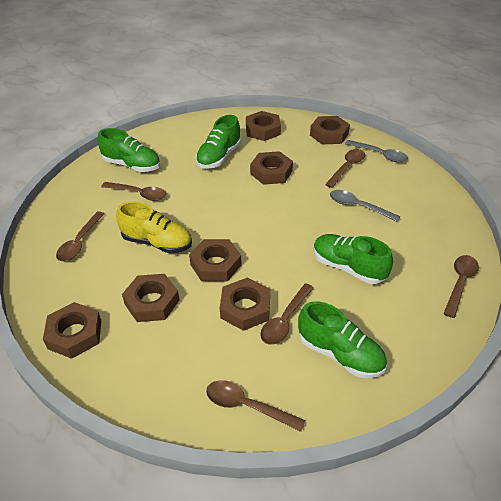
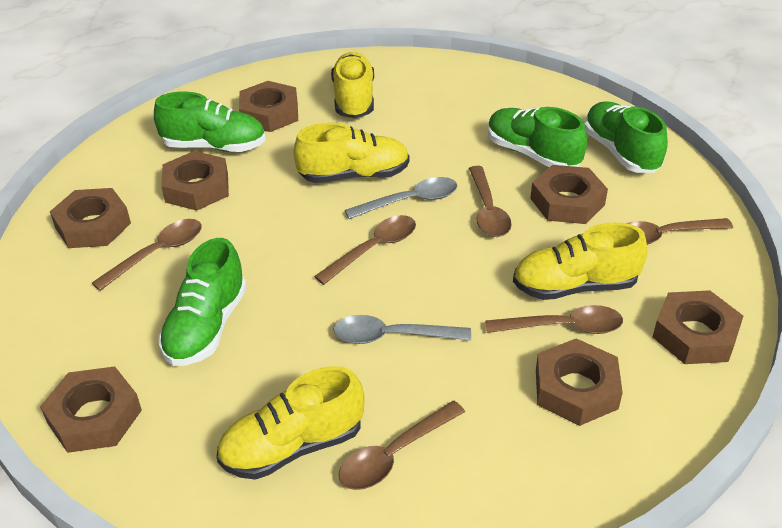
yellow shoe: 1 -> 4

